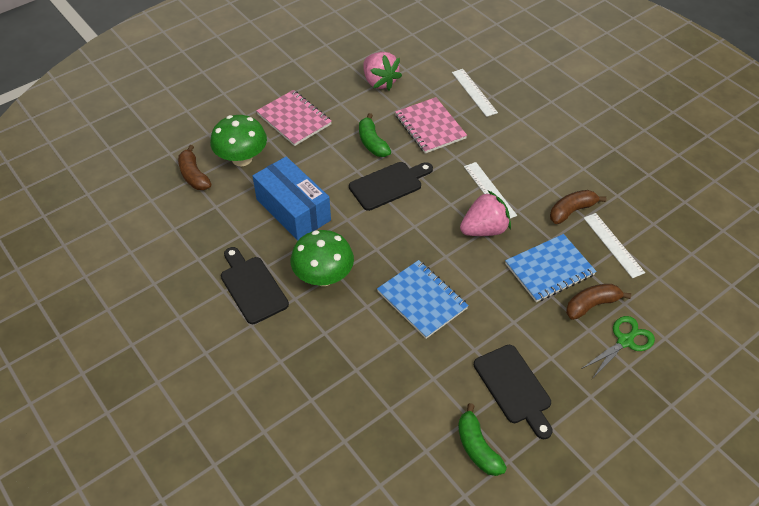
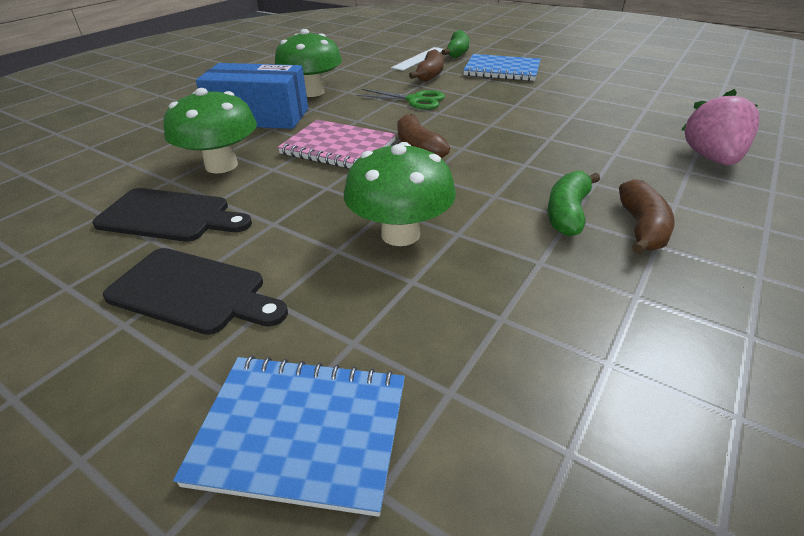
black cutting board: 3 -> 2
green mushroom: 2 -> 3
pink notebook: 2 -> 1
pink strawberry: 2 -> 1
white ruler: 3 -> 1

